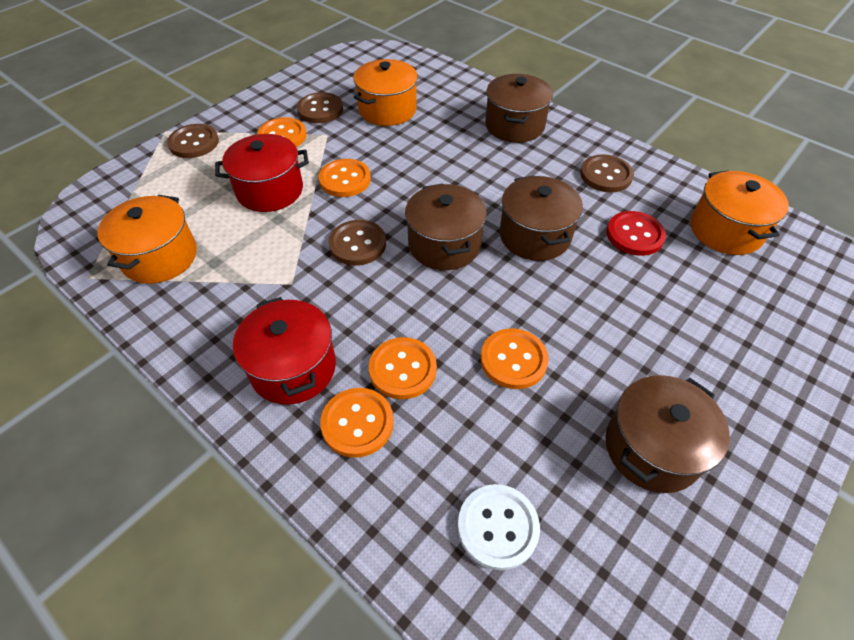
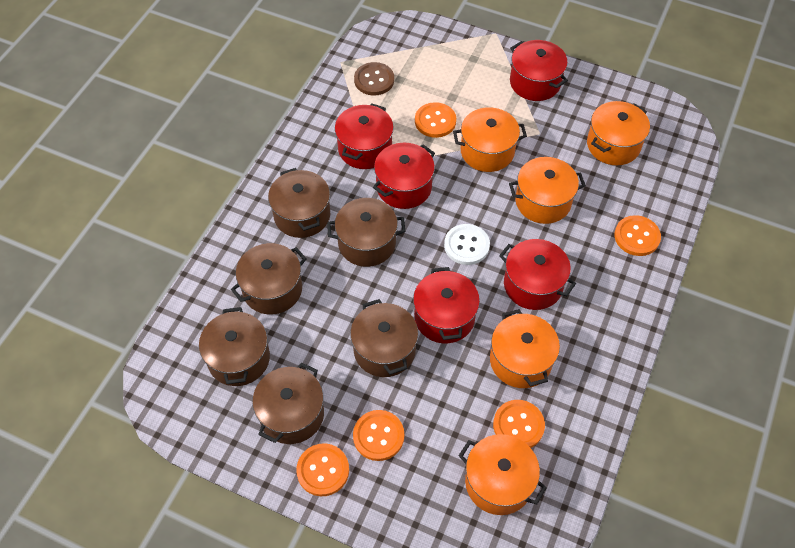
brown button: 4 -> 1
brown pot: 4 -> 6
orange pot: 3 -> 5
red button: 1 -> 0
red pot: 2 -> 5

